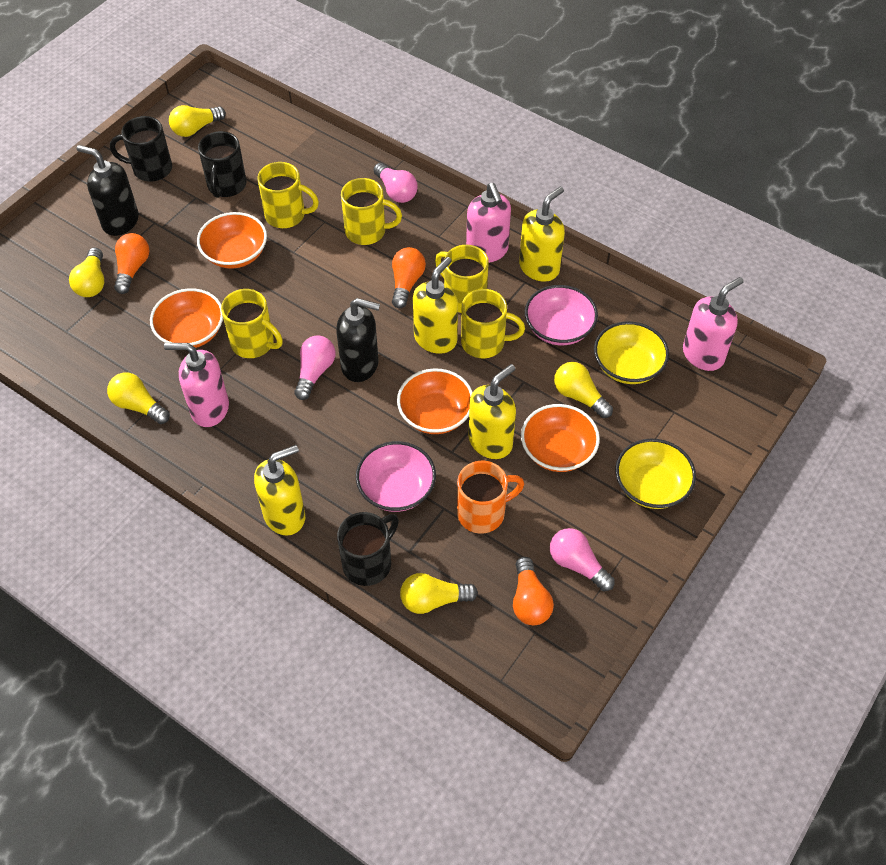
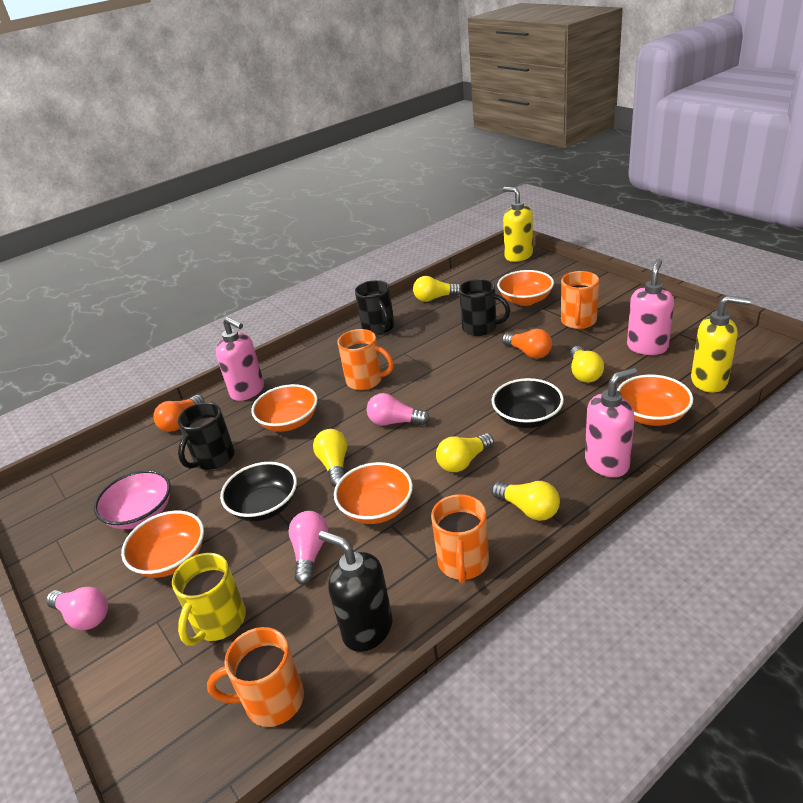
black bowl: 0 -> 2
black soap dispenser: 2 -> 1
orange bowl: 4 -> 5
orange light bulb: 3 -> 2
orange mug: 1 -> 4
pink bowl: 2 -> 1
yellow bowl: 2 -> 0
yellow mug: 5 -> 1
yellow soap dispenser: 4 -> 2

